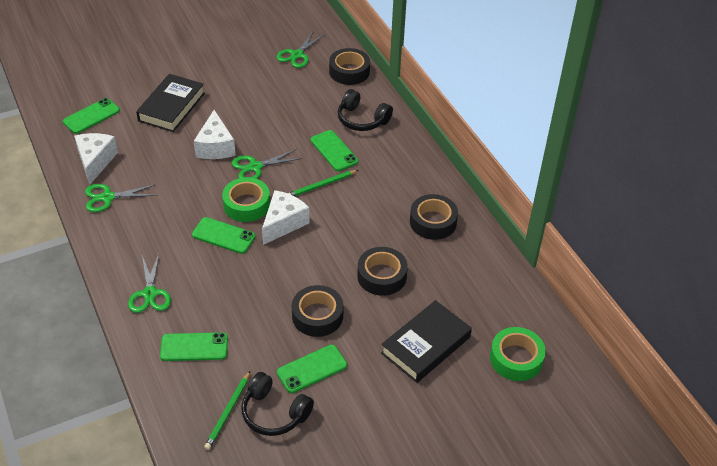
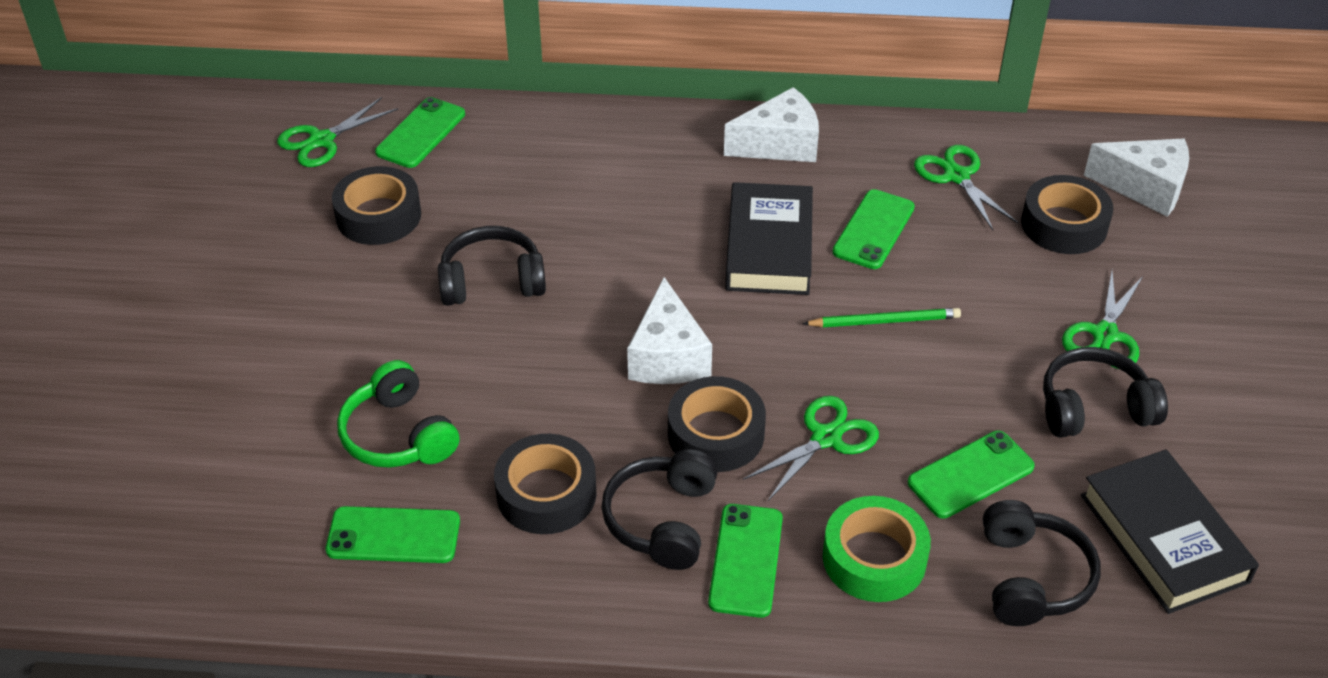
black headphones: 2 -> 4
green headphones: 0 -> 1
green pencil: 2 -> 1
green tape: 2 -> 1

